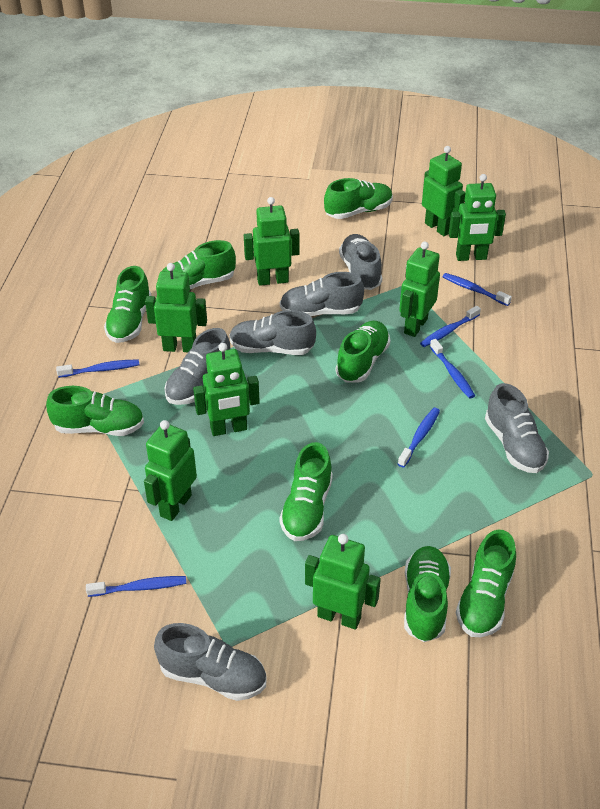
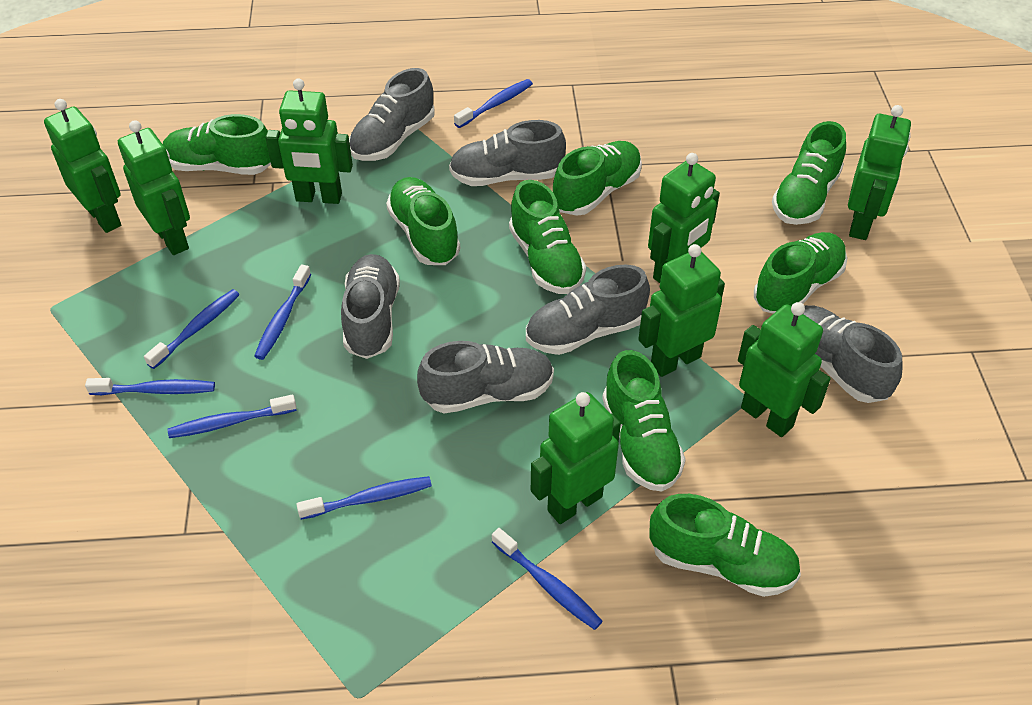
blue toothbrush: 6 -> 7

